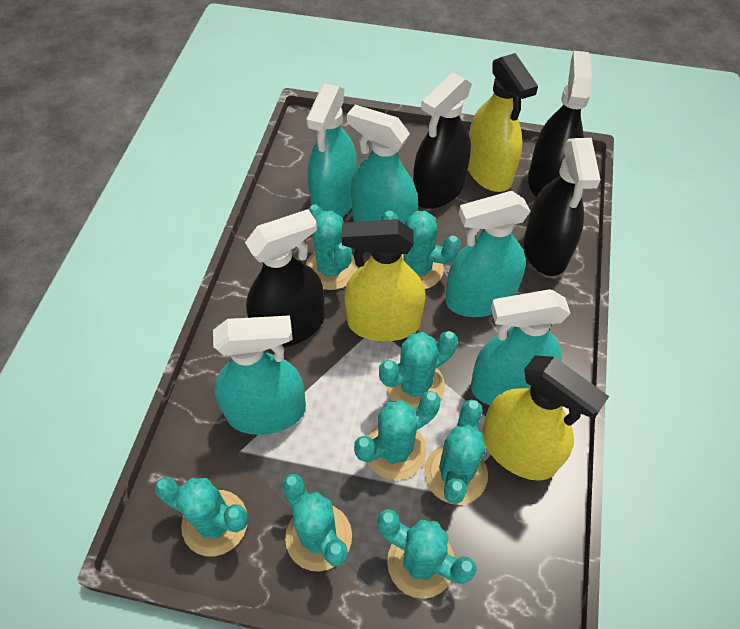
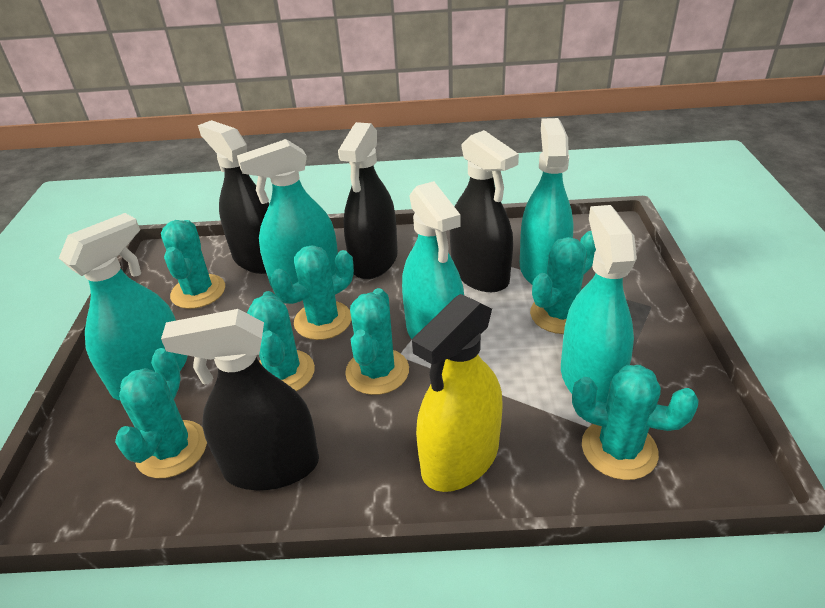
turquoise cactus: 8 -> 7
yellow spray bottle: 3 -> 1

